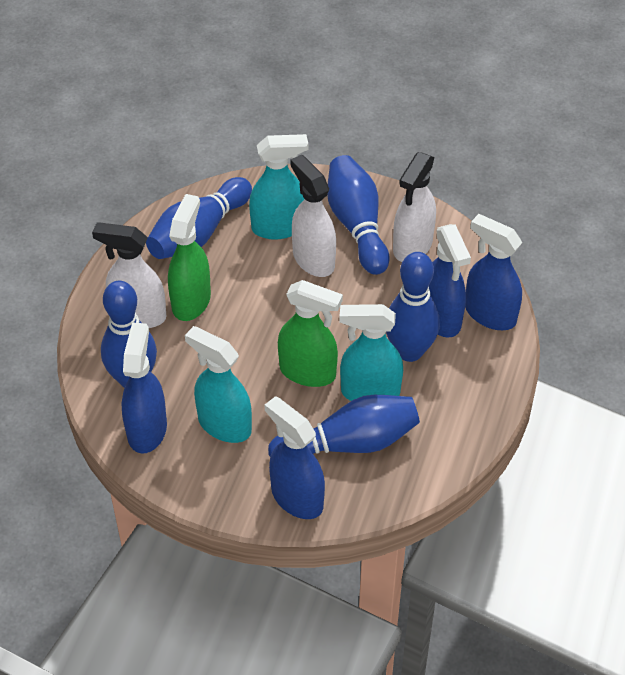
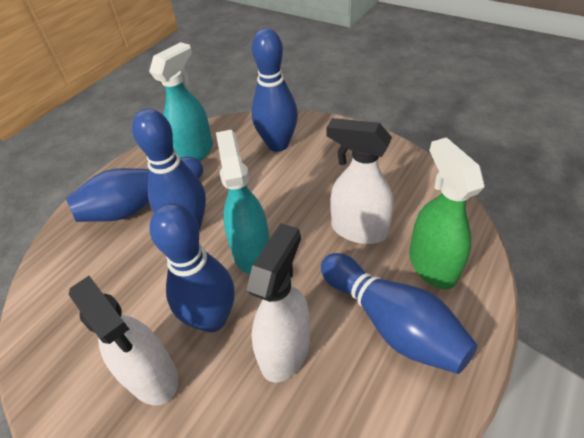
blue spray bottle: 4 -> 0
green spray bottle: 2 -> 1
turquoise spray bottle: 3 -> 2

